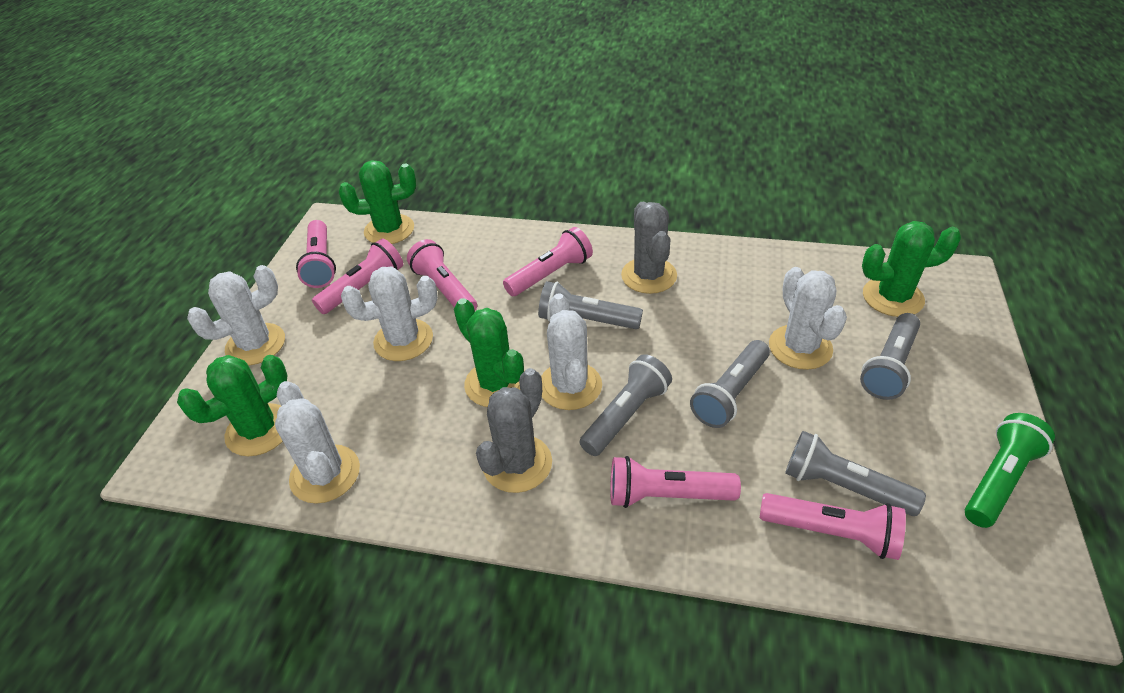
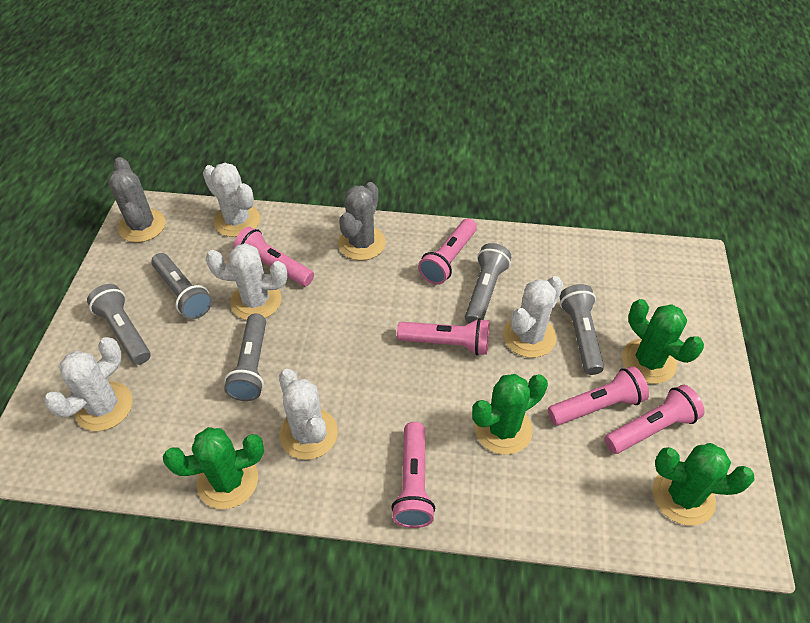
green flashlight: 1 -> 0

